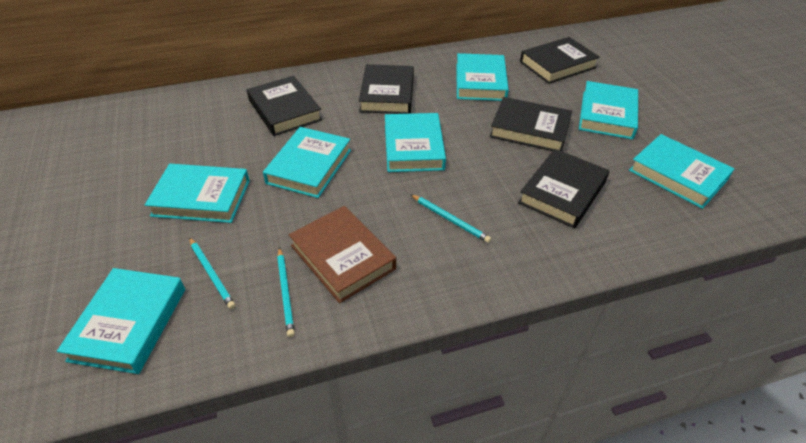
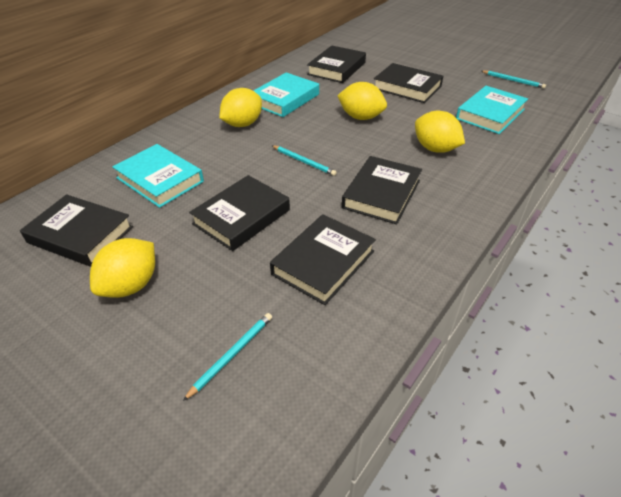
black book: 5 -> 6
brown book: 1 -> 0
turquoise book: 7 -> 3
yellow lemon: 0 -> 4

